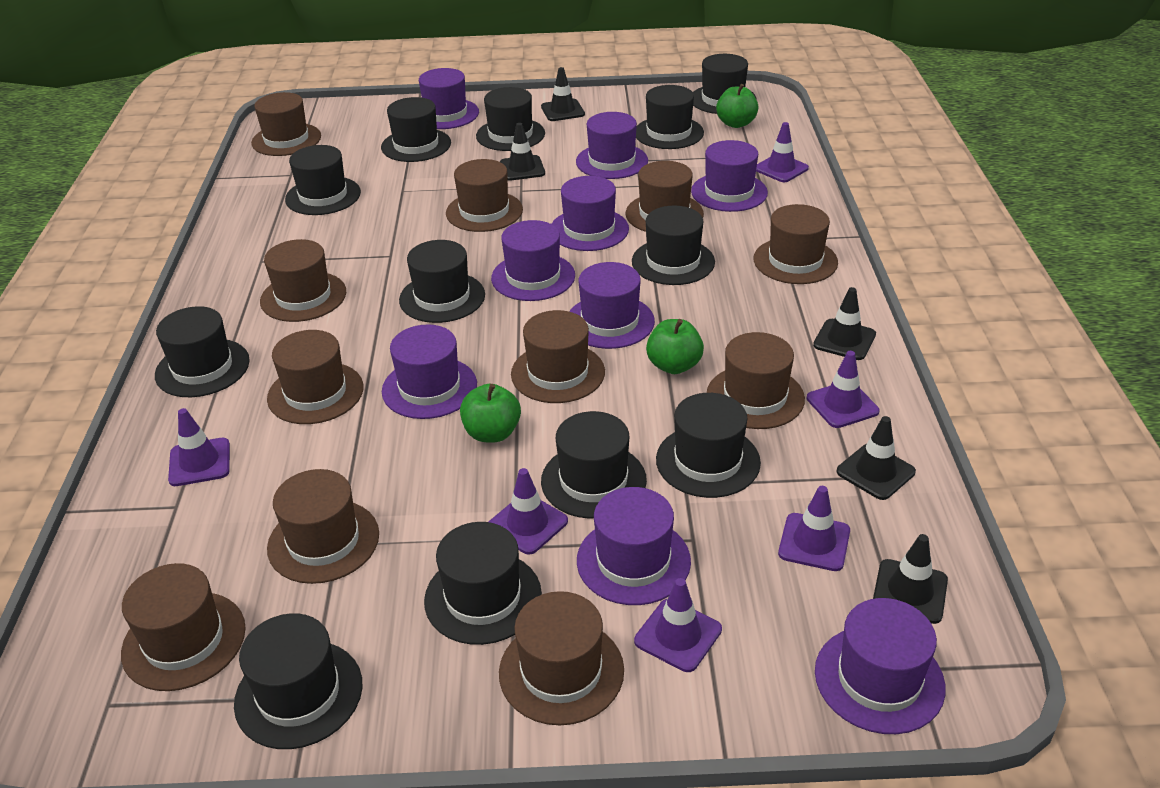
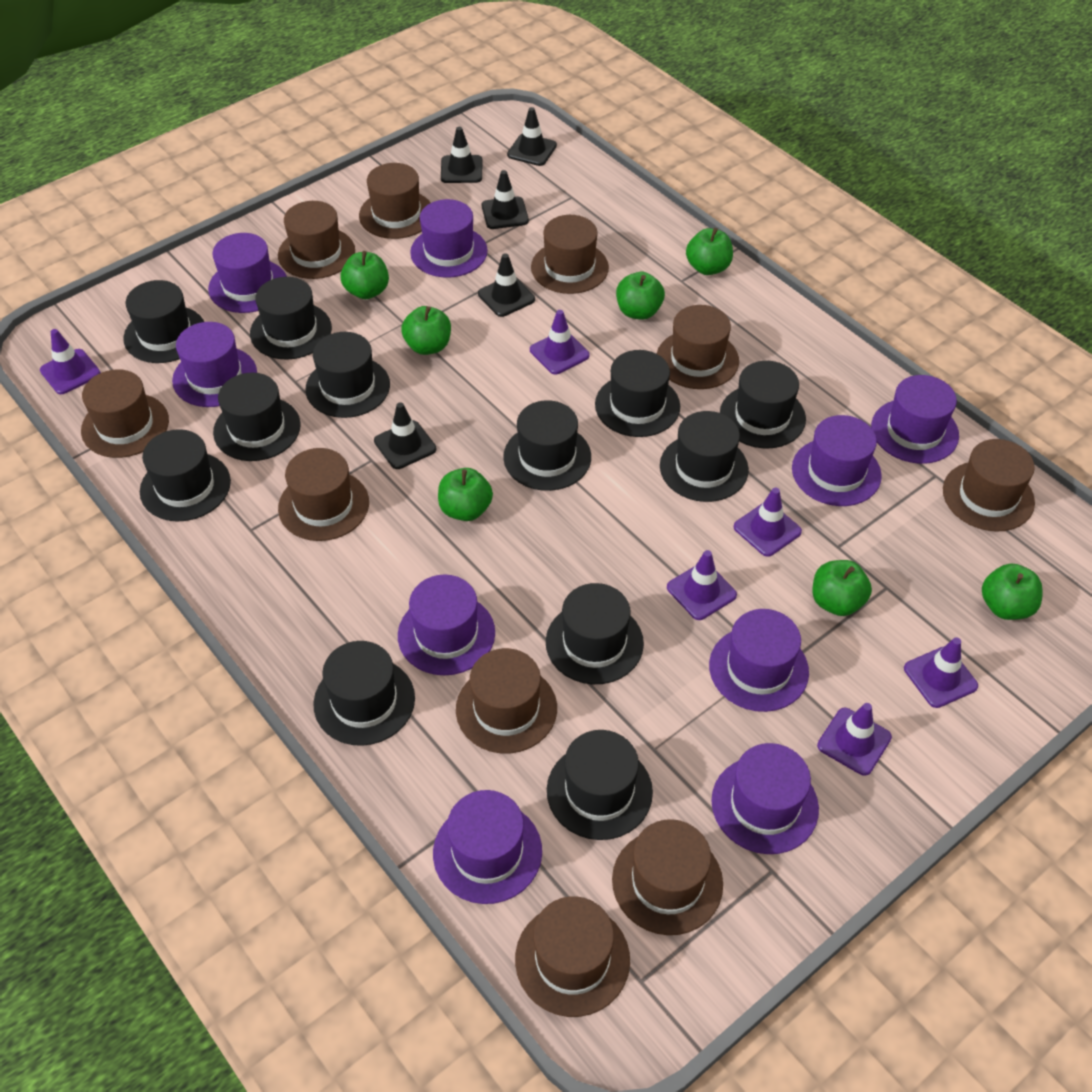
brown hat: 11 -> 10
green apple: 3 -> 7

